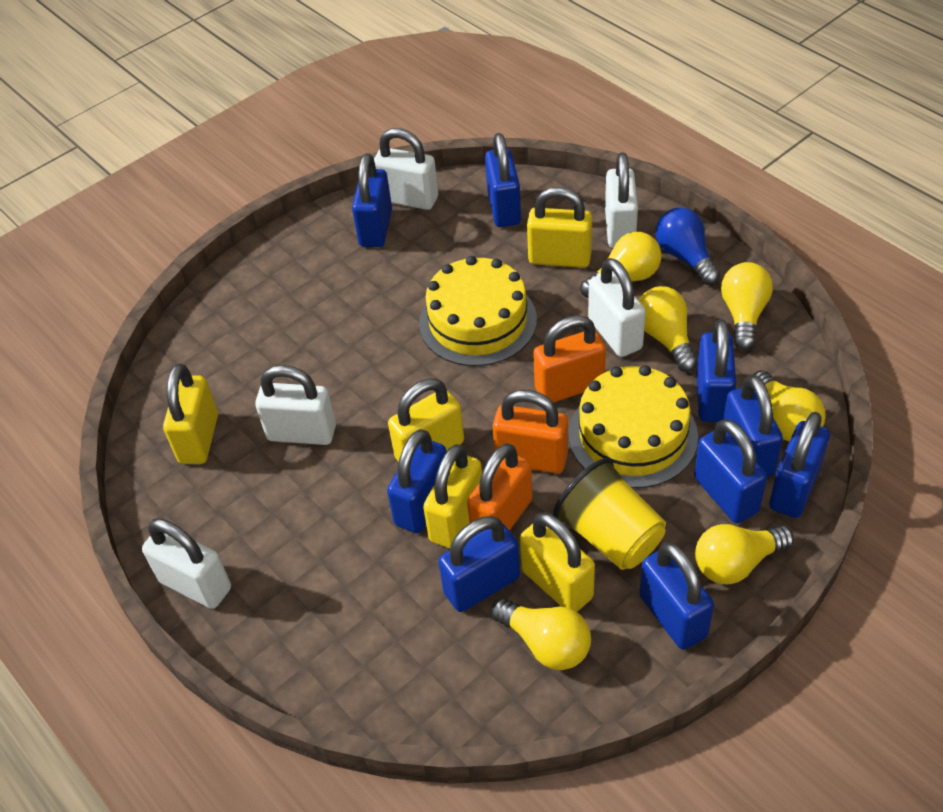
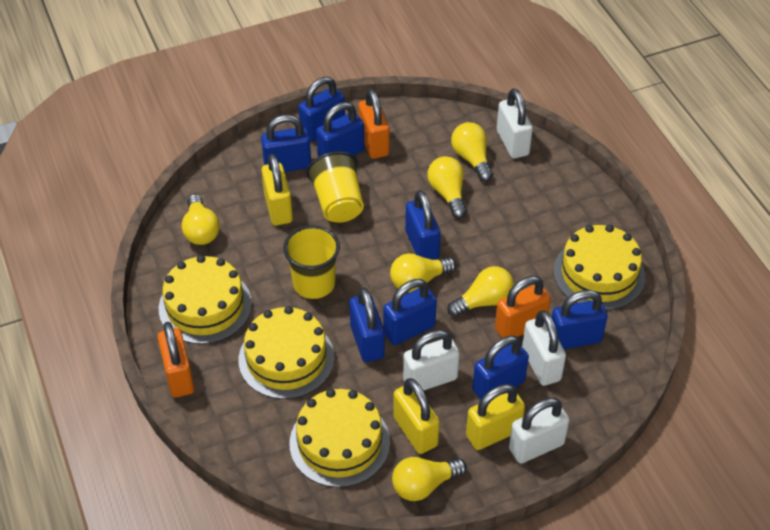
blue light bulb: 1 -> 0
blue padlock: 9 -> 8
white padlock: 5 -> 4
yellow cake: 2 -> 4
yellow cup: 1 -> 2
yellow padlock: 5 -> 3

